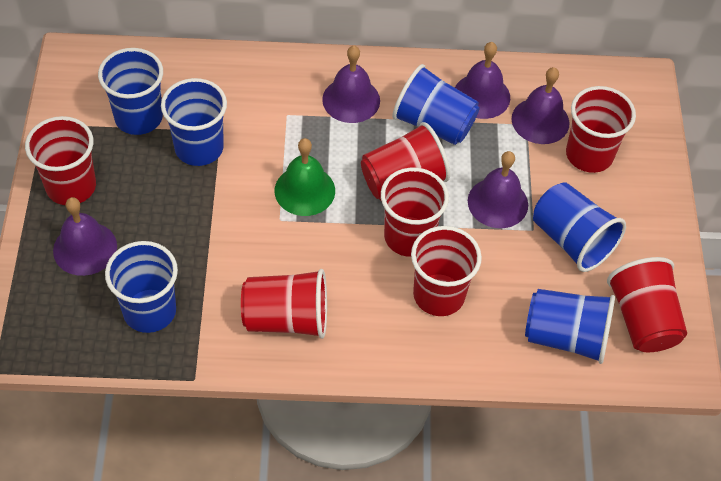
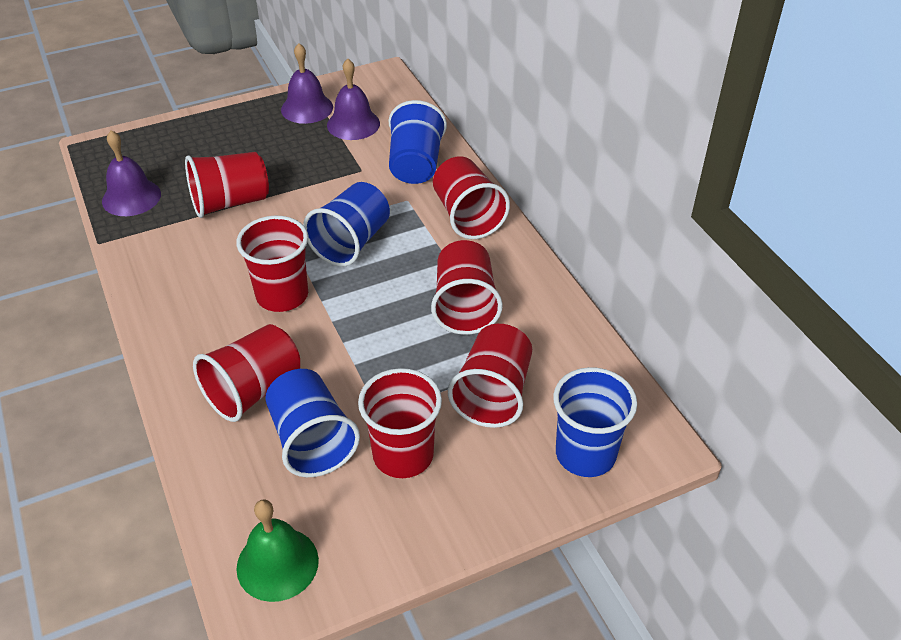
blue cup: 6 -> 4
purple bell: 5 -> 3

